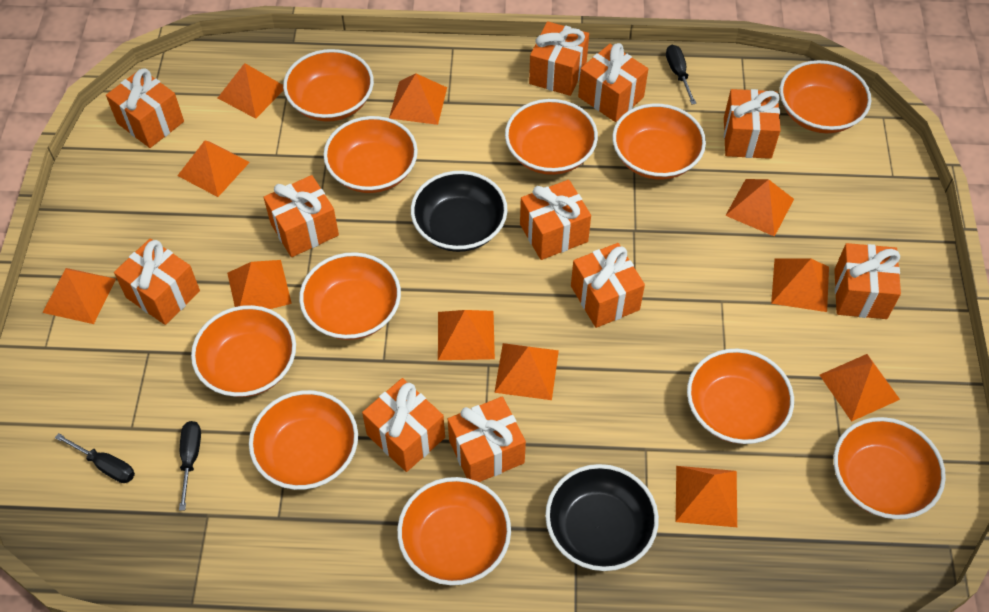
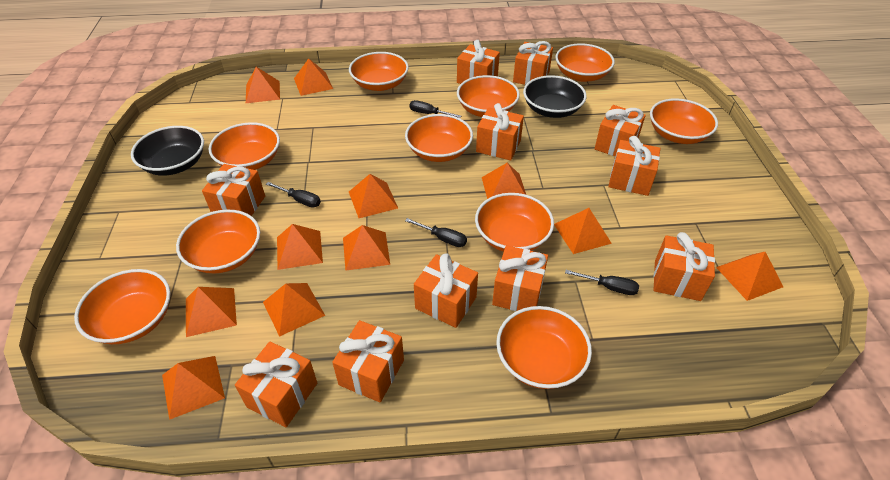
black screwdriver: 3 -> 4
orange bowl: 11 -> 10

